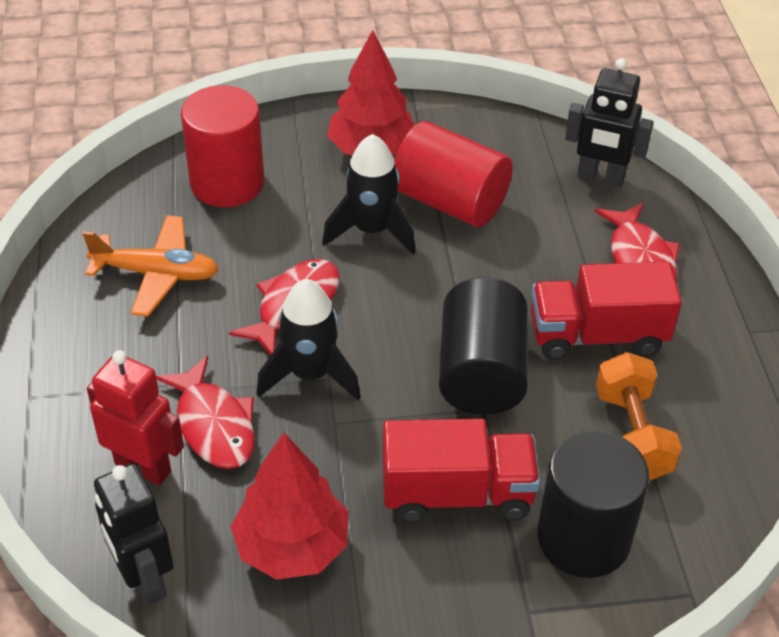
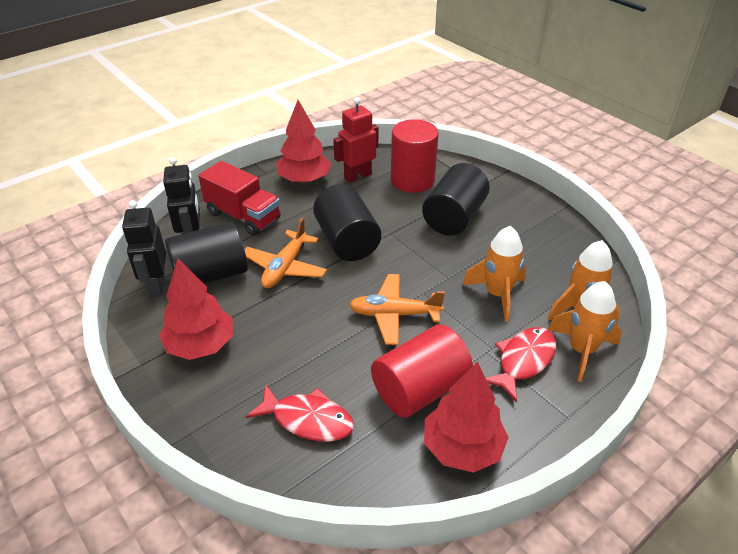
black cylinder: 2 -> 3
black rocket: 2 -> 0
orange dumbbell: 1 -> 0
orange plane: 1 -> 2
orange rocket: 0 -> 3
red fish: 3 -> 2
red tree: 2 -> 3
red truck: 2 -> 1

